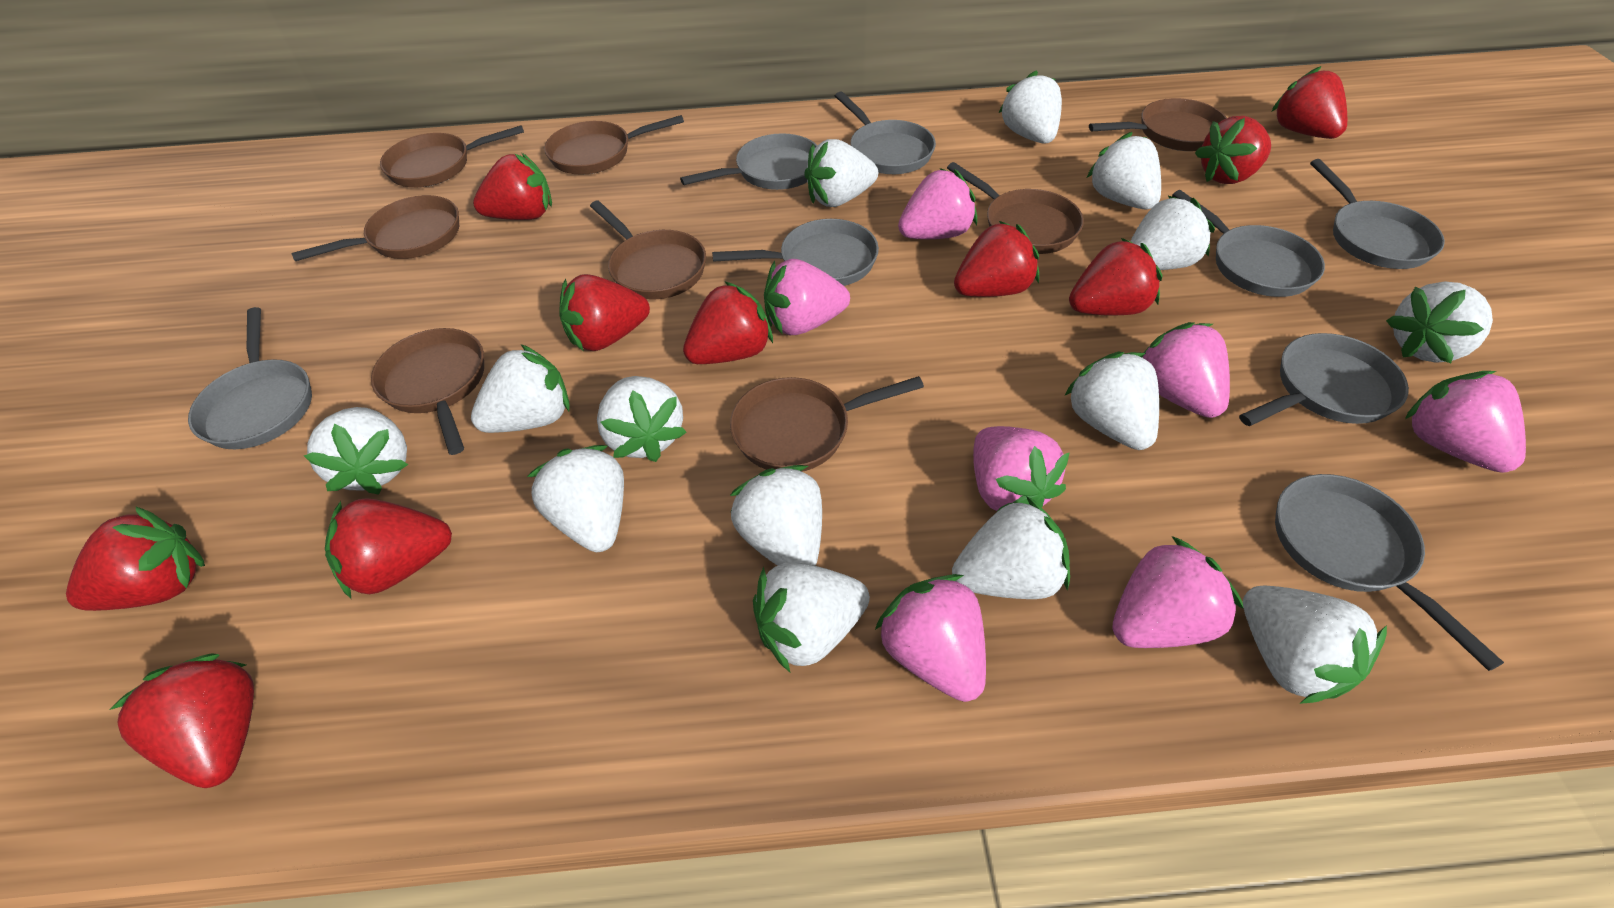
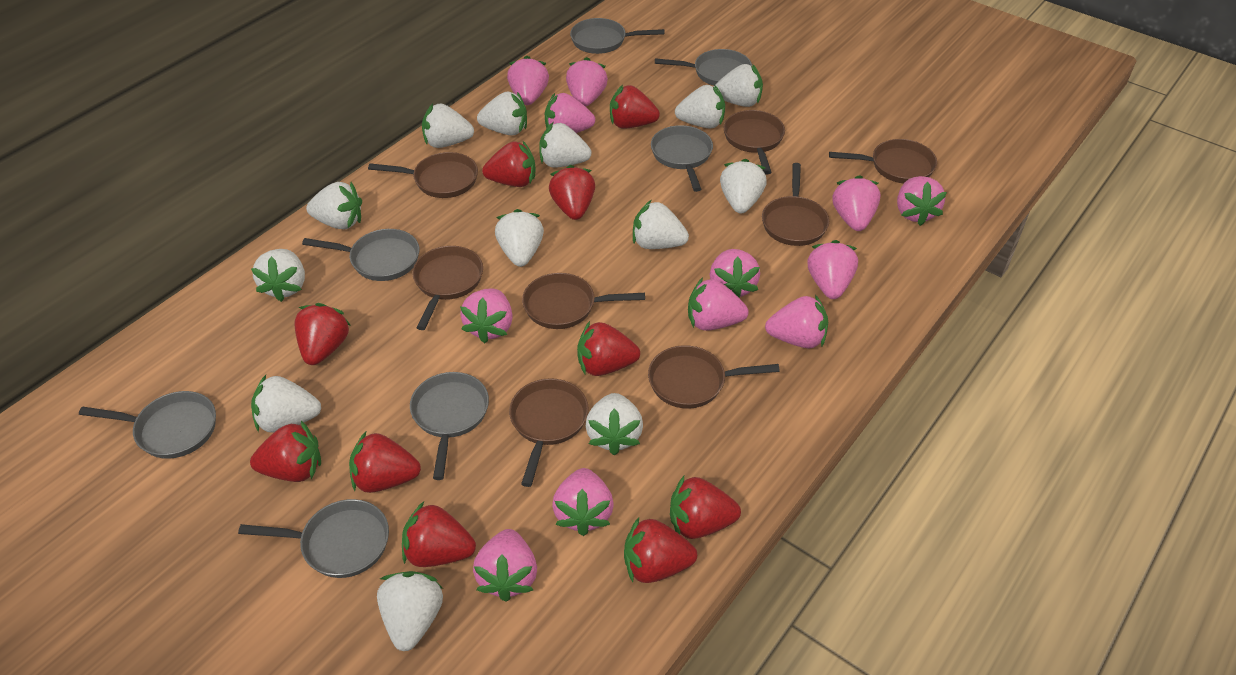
grey pan: 8 -> 7
pink strawberry: 7 -> 12
white strawberry: 14 -> 13

